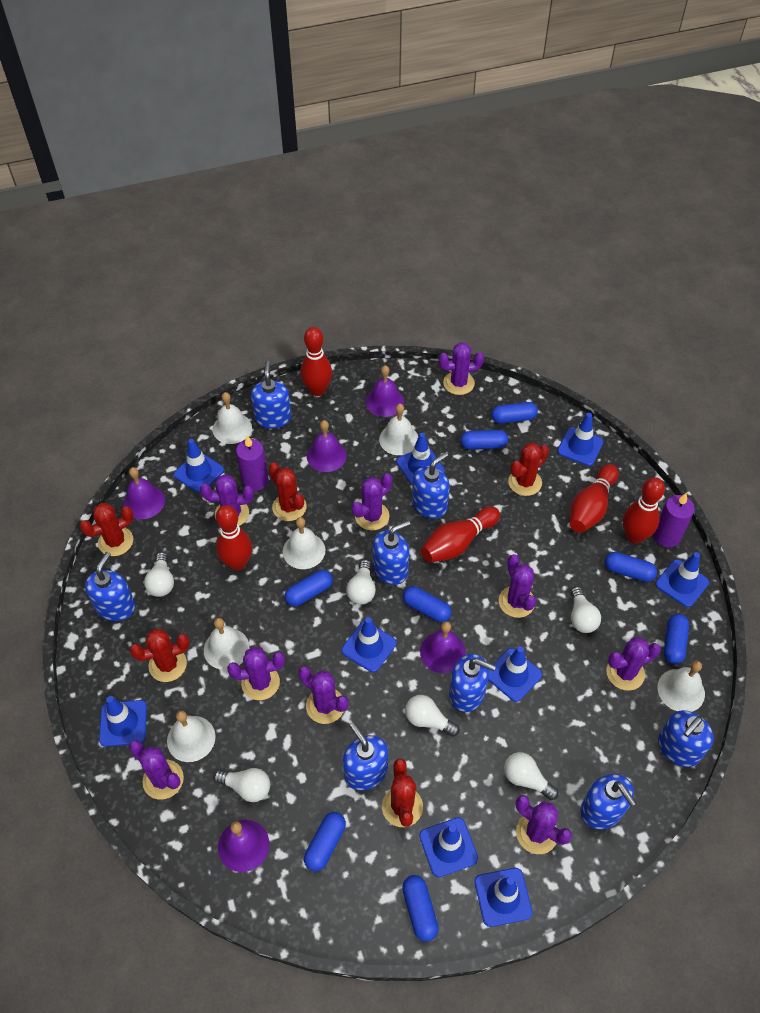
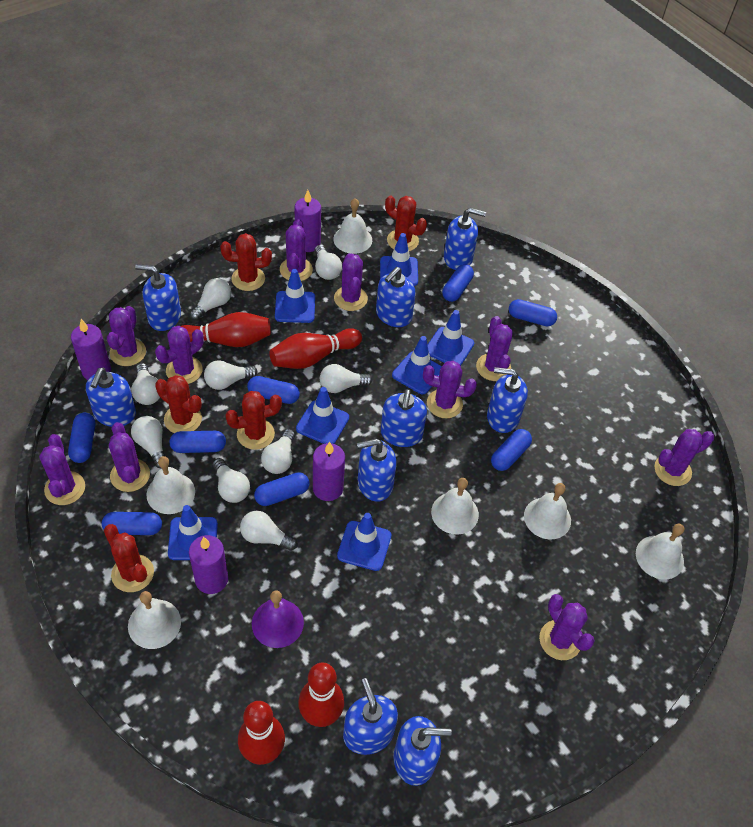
blue soap dispenser: 8 -> 9
blue traffic cone: 9 -> 7
purple bell: 5 -> 1
purple cactus: 9 -> 10
purple candle: 2 -> 4
red bowling pin: 5 -> 4
white light bulb: 6 -> 9

